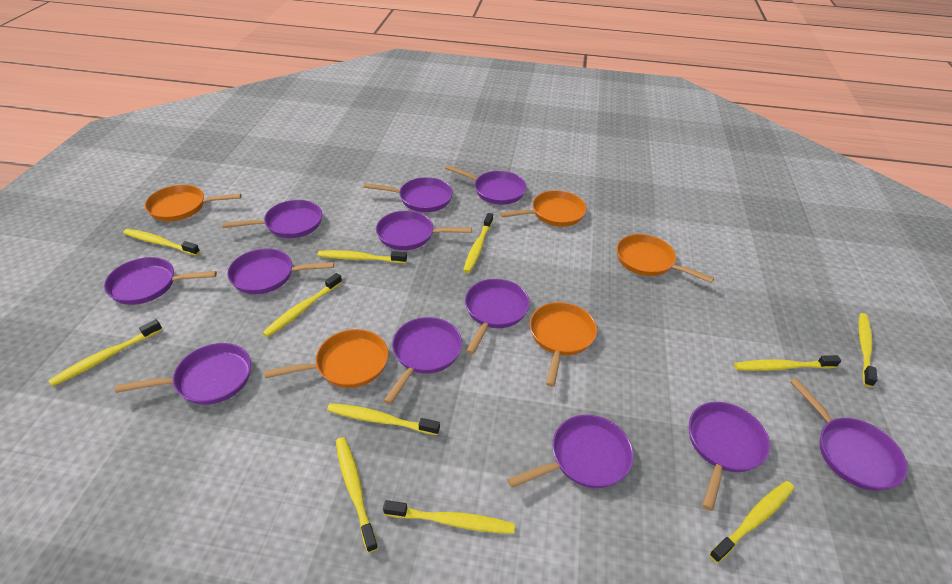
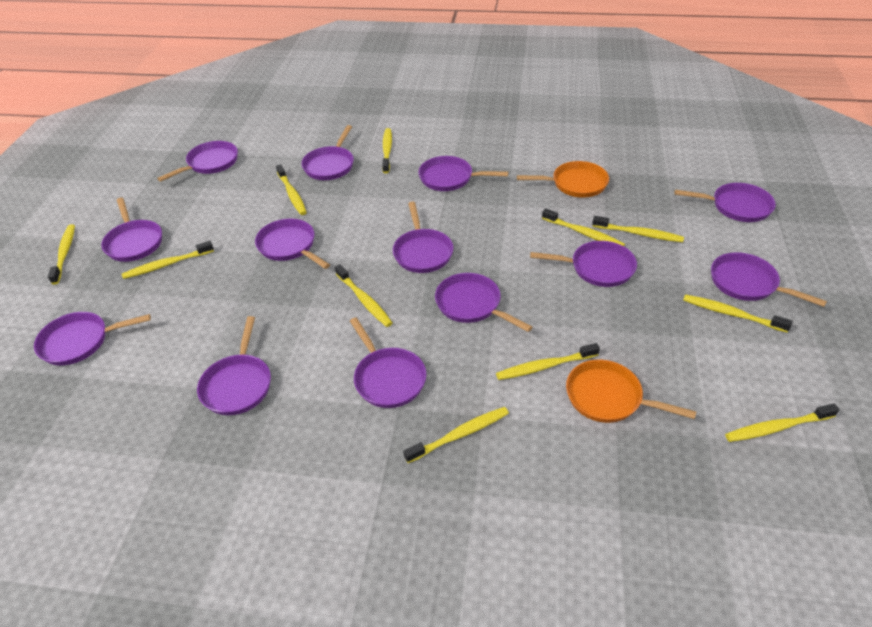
orange pan: 5 -> 2
purple pan: 12 -> 13

